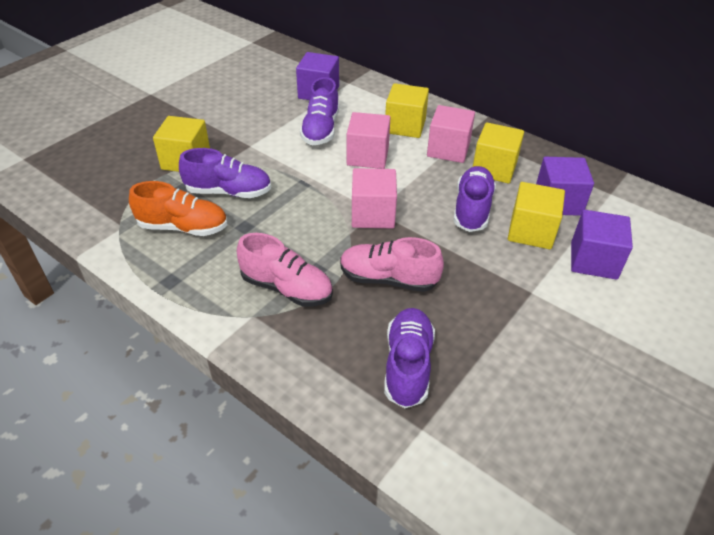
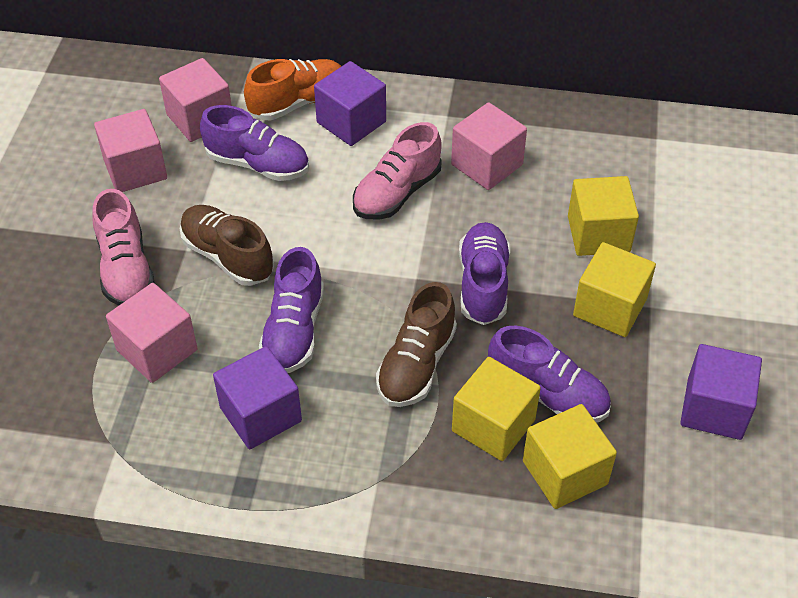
brown shoe: 0 -> 2
pink cube: 3 -> 4

